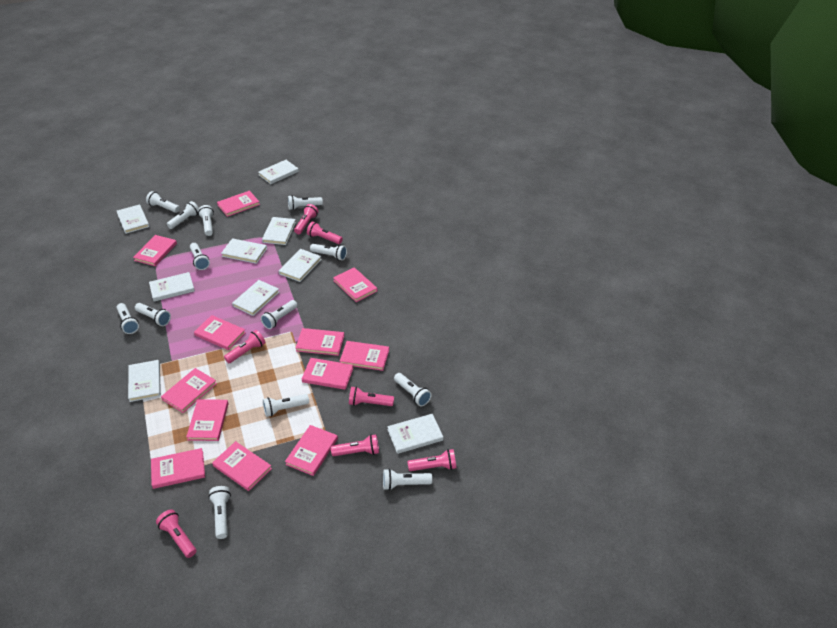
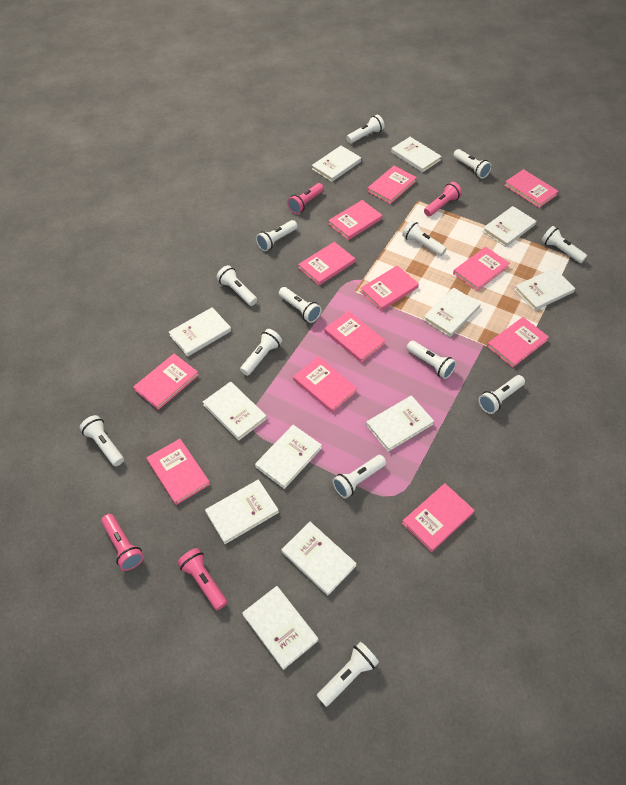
pink flashlight: 7 -> 4
white book: 9 -> 12

